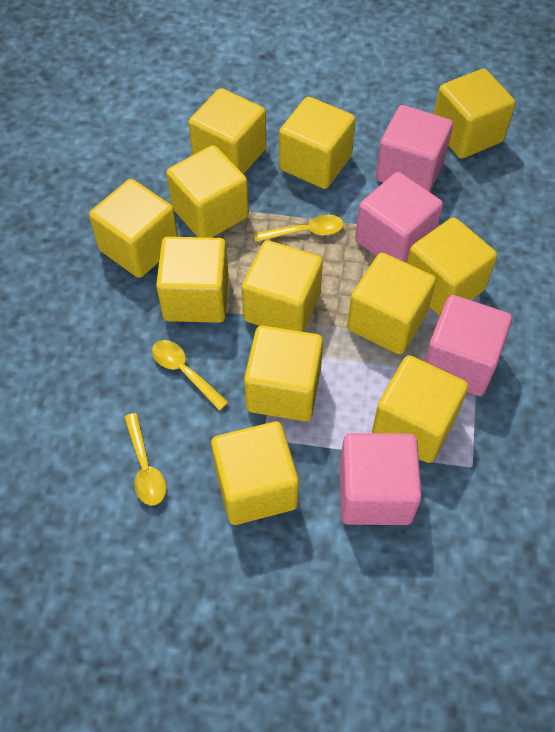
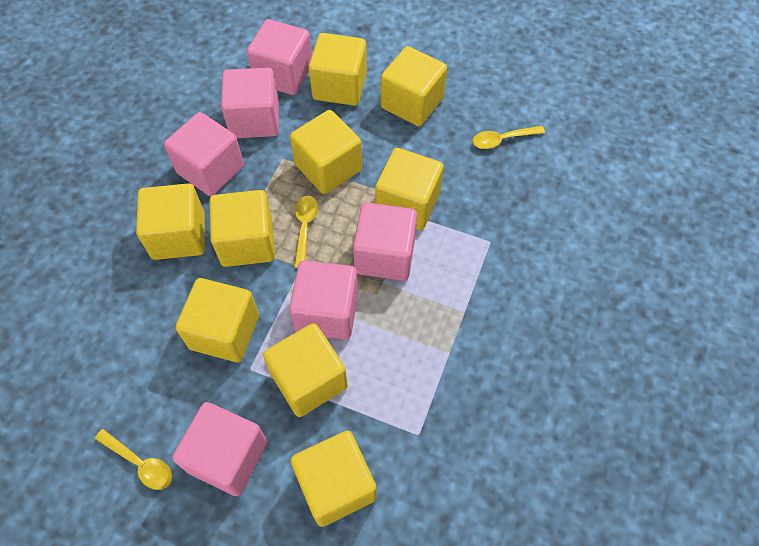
pink cube: 4 -> 6
yellow cube: 12 -> 9

